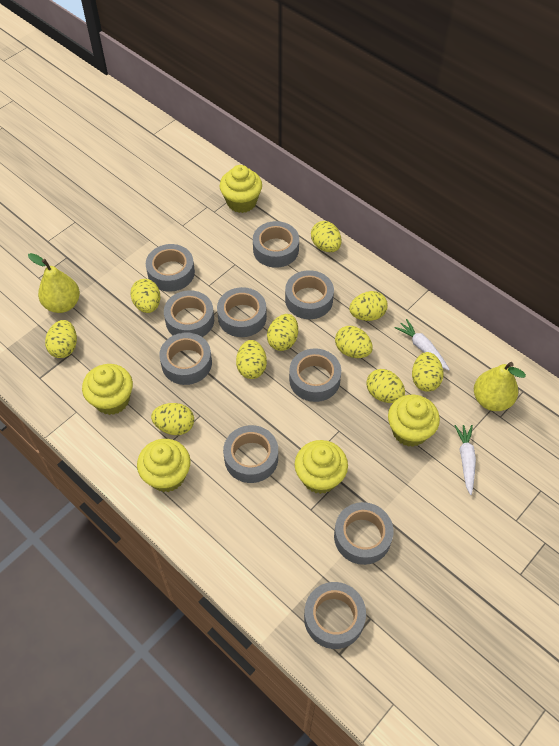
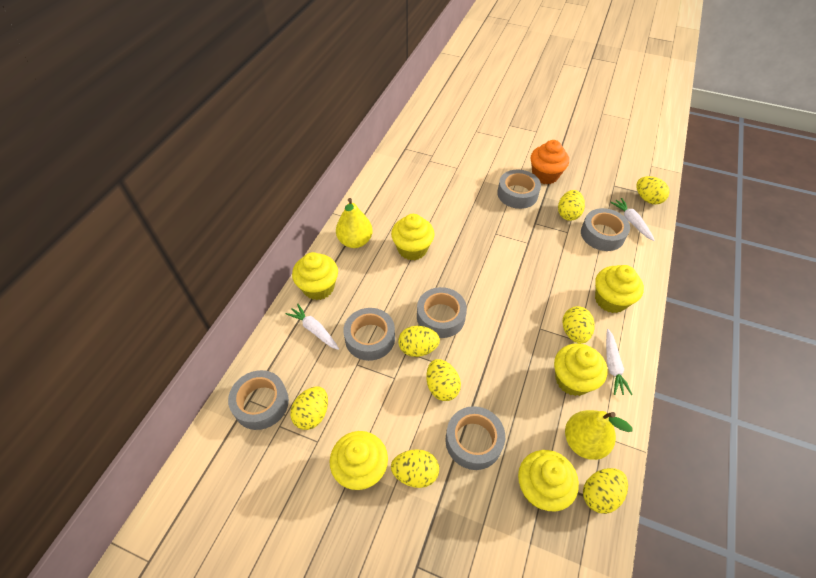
grey tape: 10 -> 6
orange cupcake: 0 -> 1
white carrot: 2 -> 3
yellow cupcake: 5 -> 6
yellow egg: 10 -> 8

